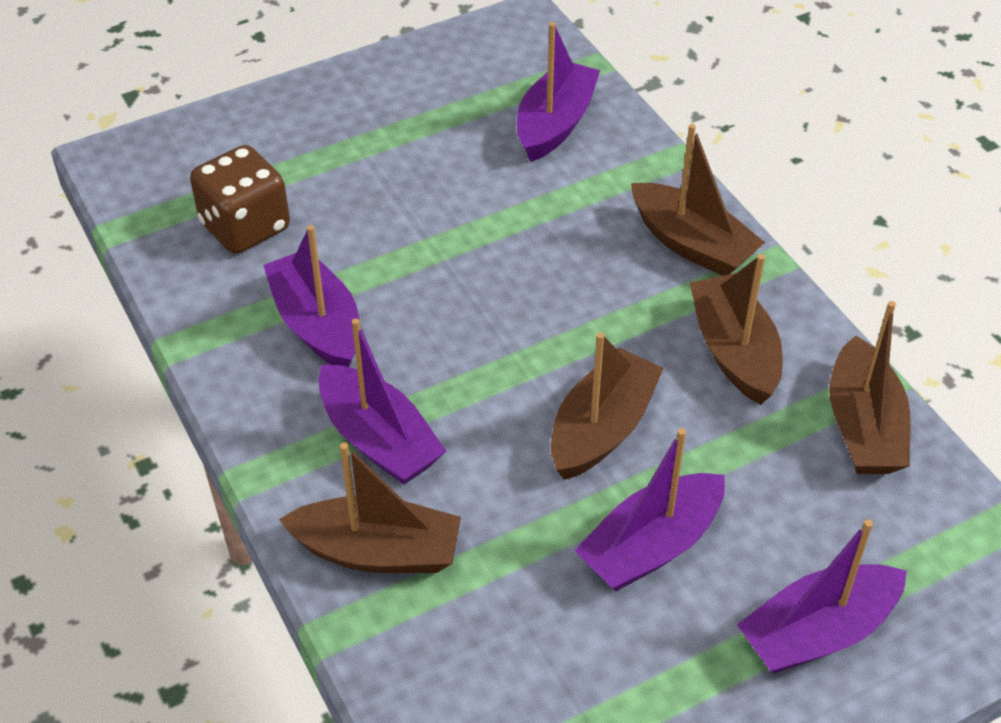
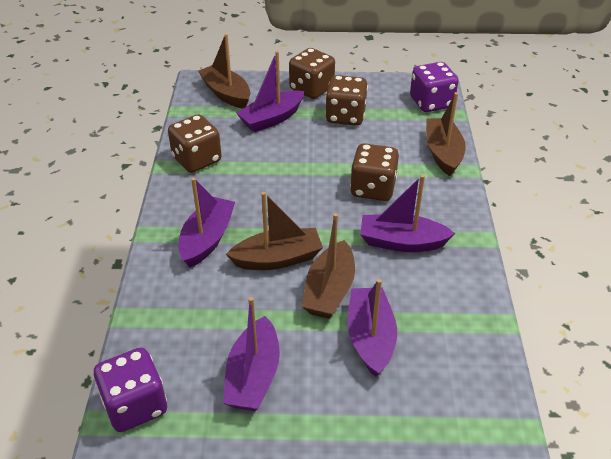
brown boat: 5 -> 4
brown dice: 1 -> 4
purple dice: 0 -> 2

